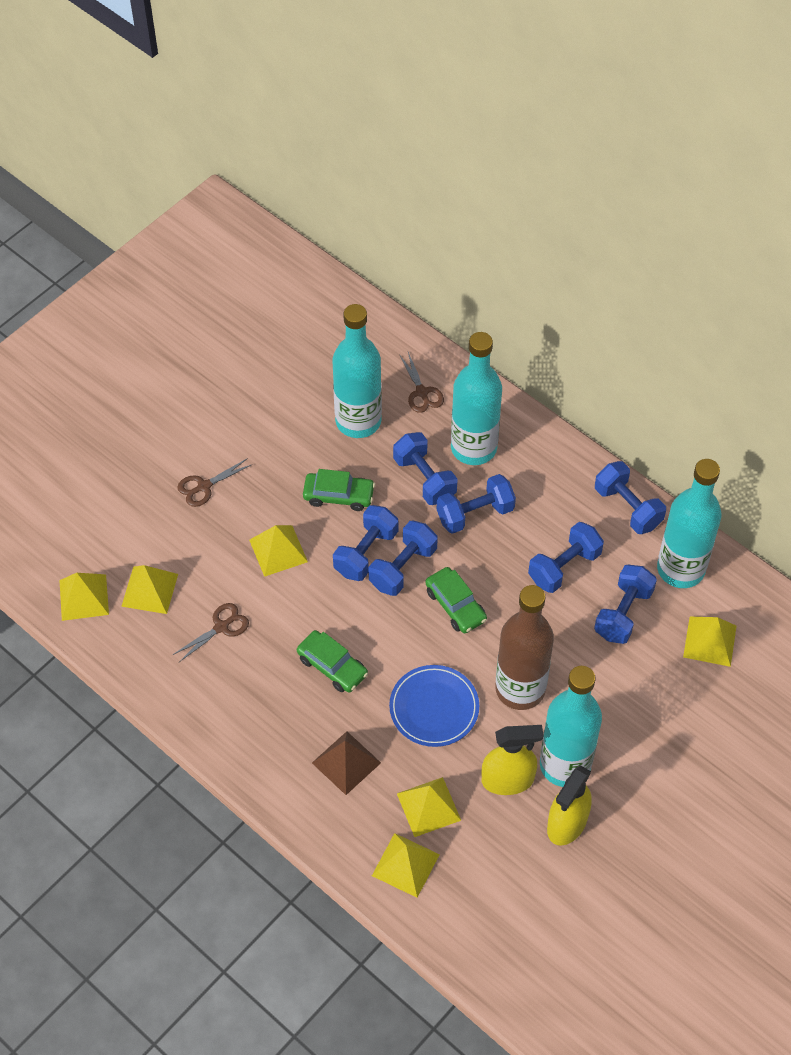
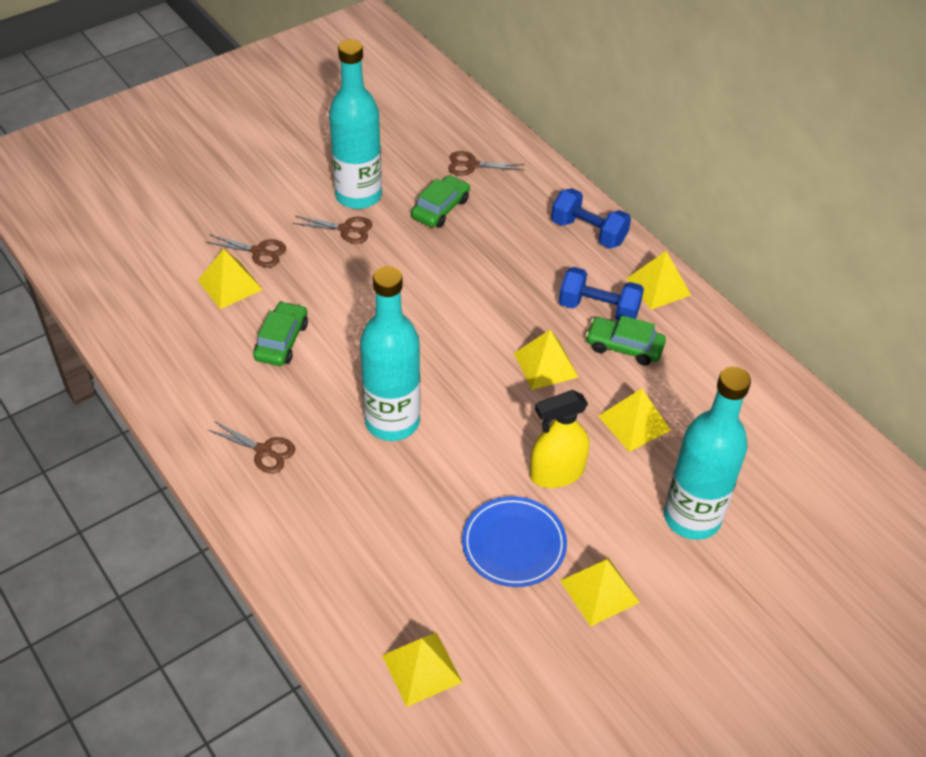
blue dumbbell: 7 -> 2
brown bottle: 1 -> 0
brown pyramid: 1 -> 0
brown scissors: 3 -> 4
turquoise bottle: 4 -> 3
yellow spray bottle: 2 -> 1

